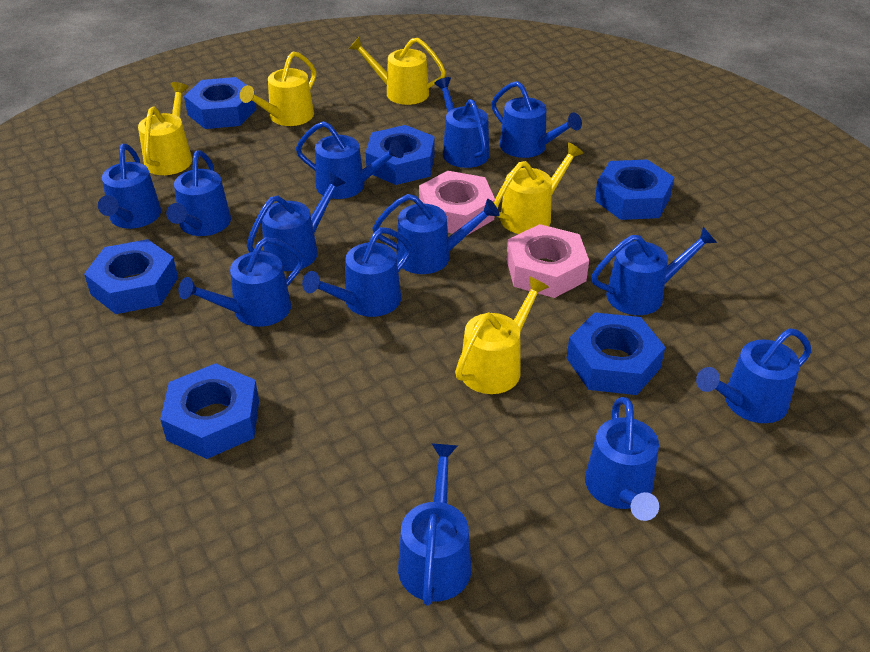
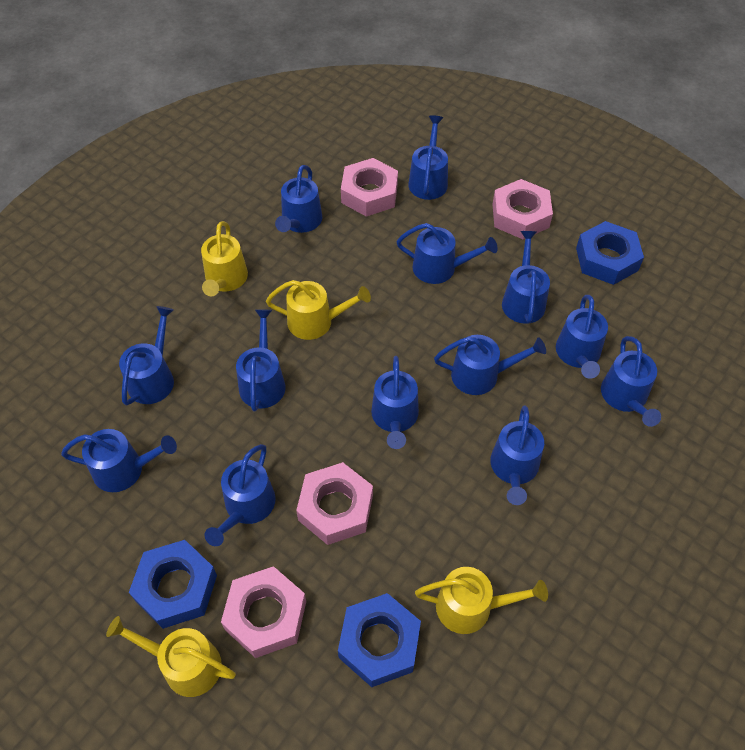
blue nut: 6 -> 3
pink nut: 2 -> 4
yellow watering can: 5 -> 4

